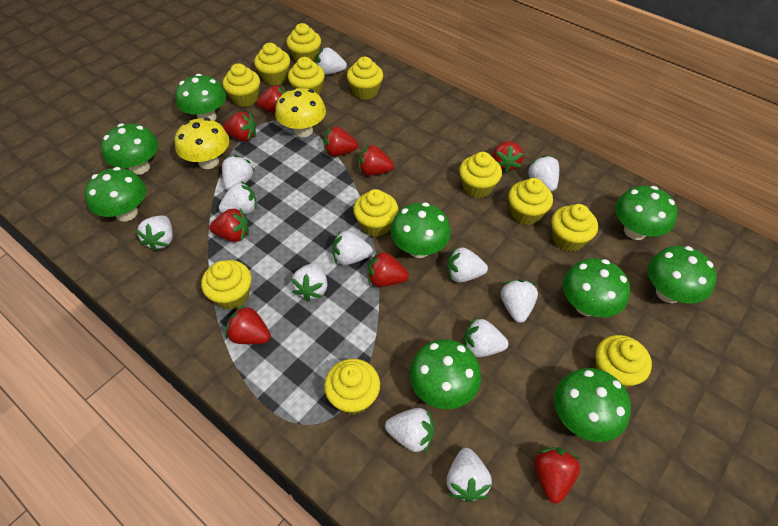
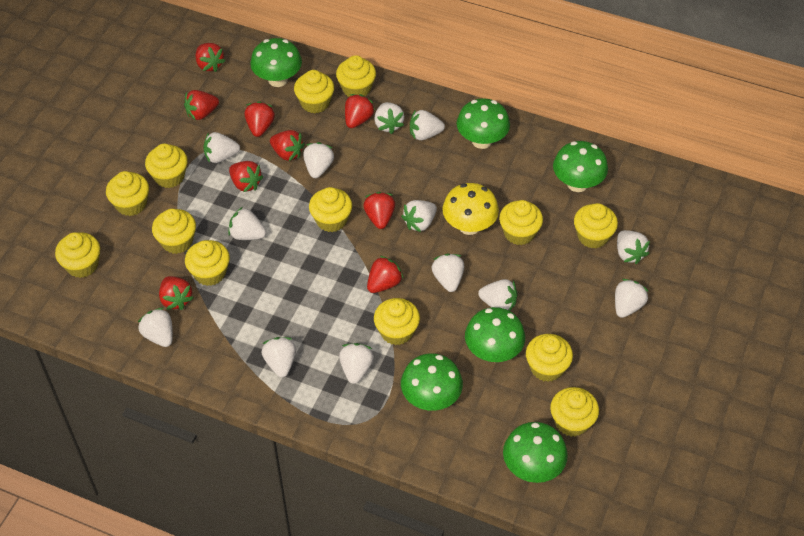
green mushroom: 9 -> 6
white strawberry: 12 -> 13
yellow cupcake: 12 -> 13
yellow mushroom: 2 -> 1

